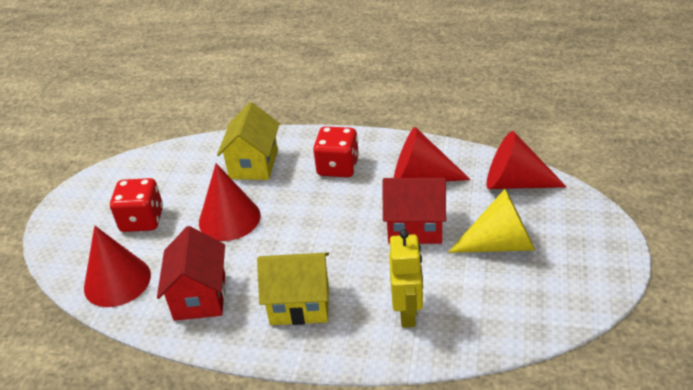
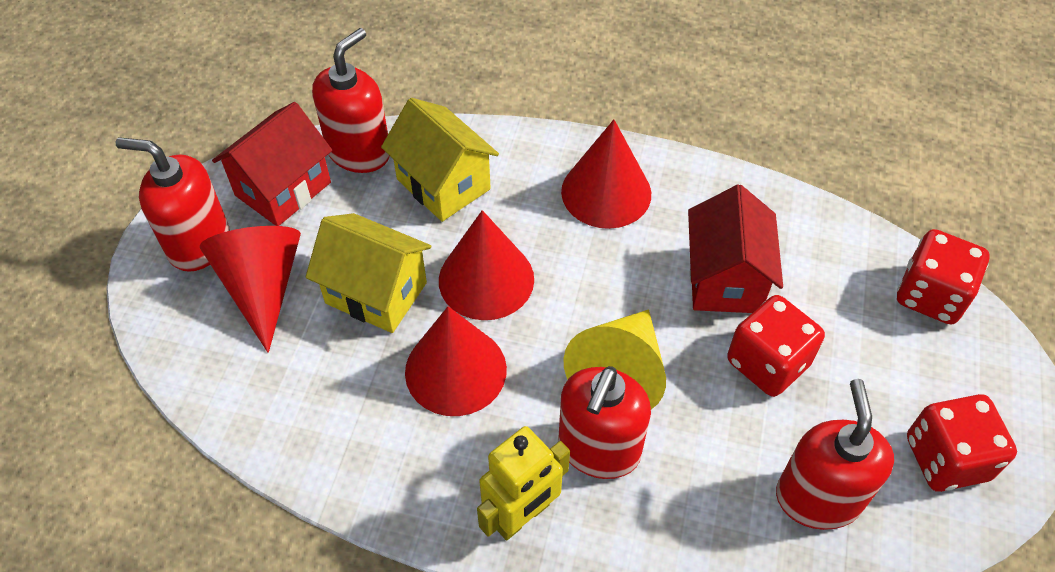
red dice: 2 -> 3
red soap dispenser: 0 -> 4

